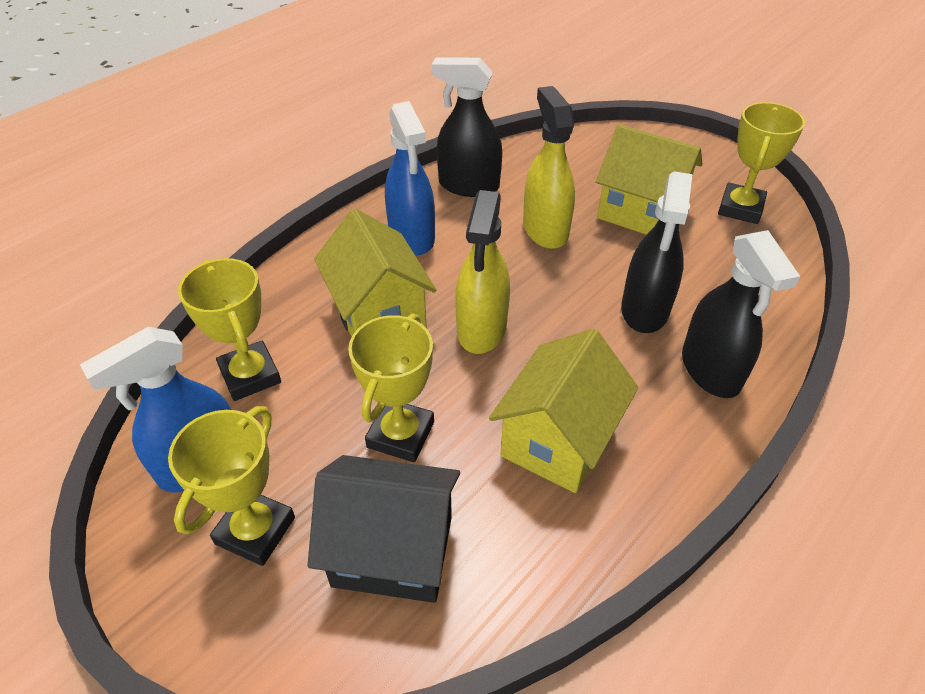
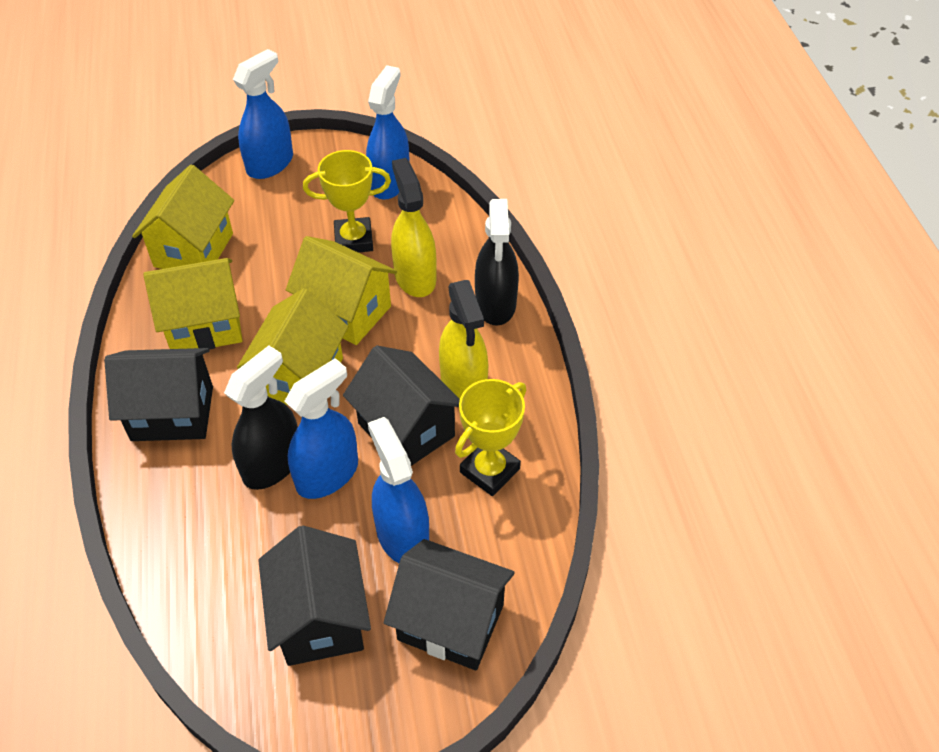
black house: 1 -> 4
black spray bottle: 3 -> 2
blue spray bottle: 2 -> 4
yellow house: 3 -> 4
yellow trophy: 4 -> 2

